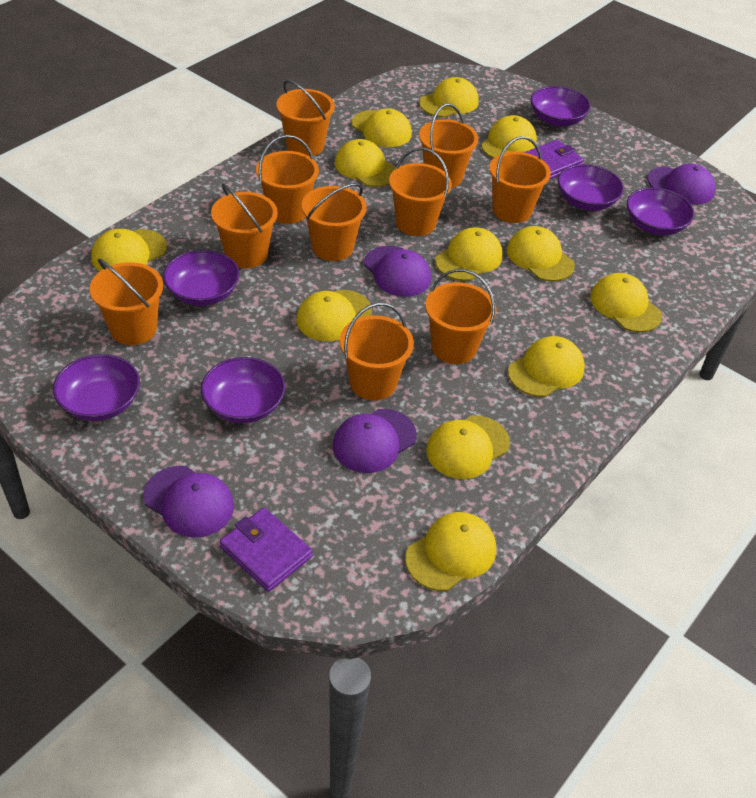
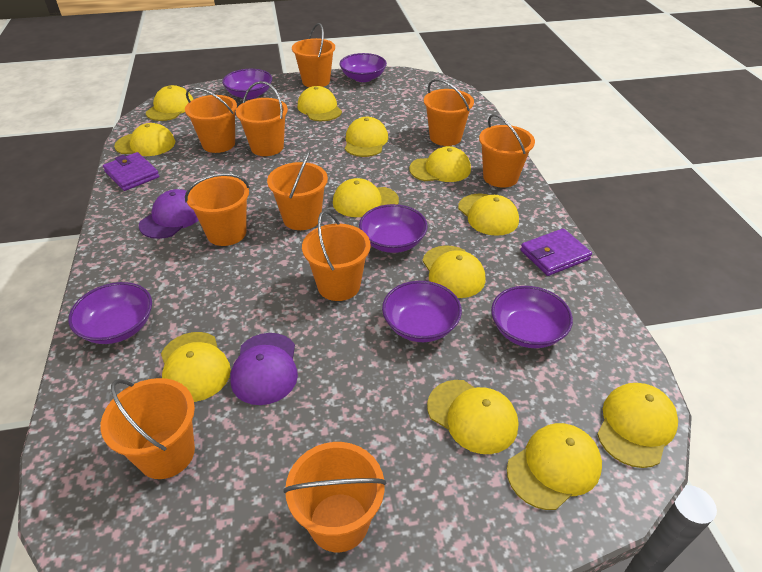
purple cap: 4 -> 2

